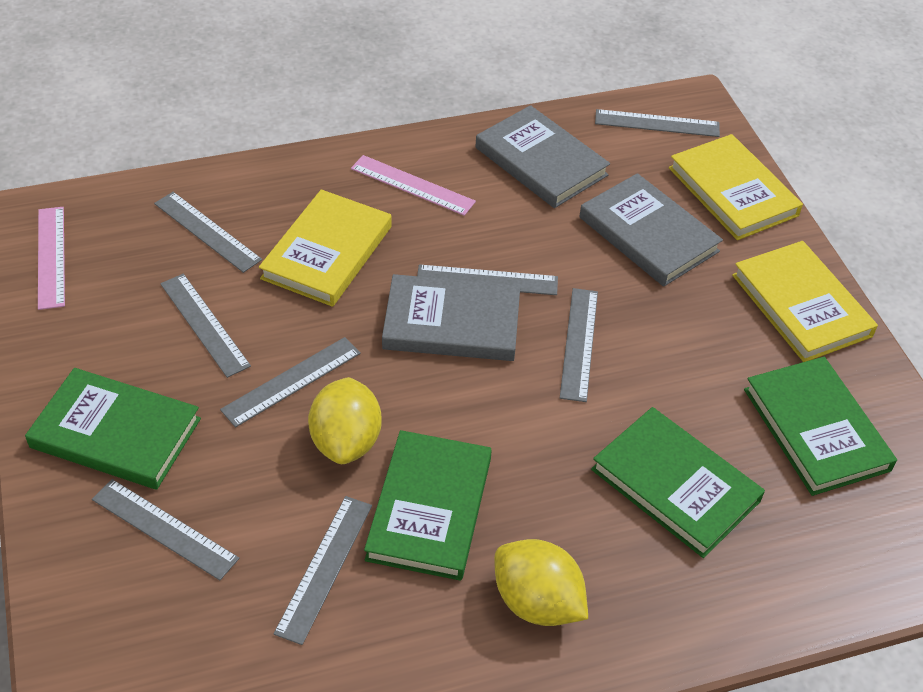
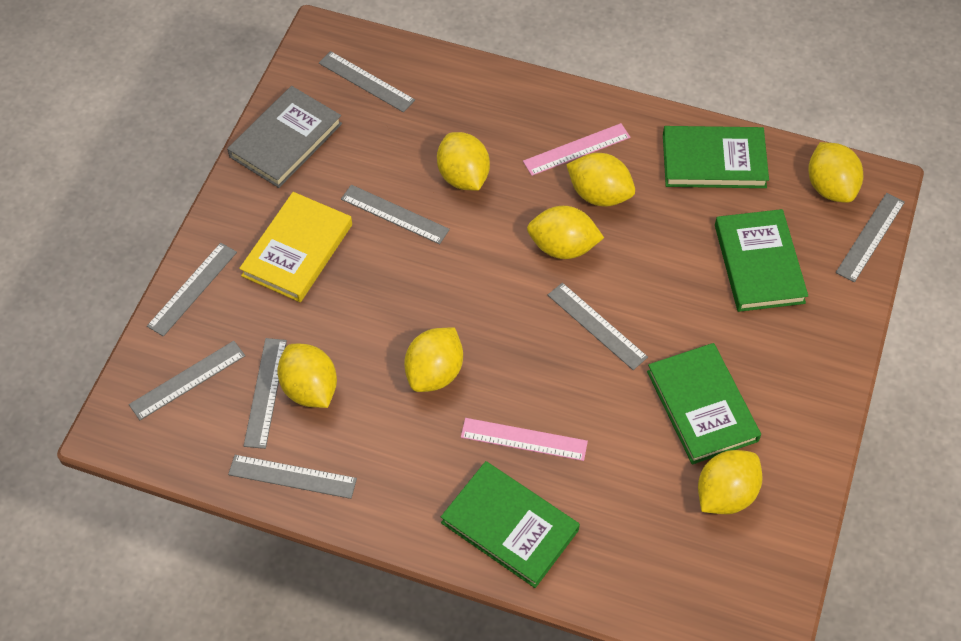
grey book: 3 -> 1
yellow book: 3 -> 1
yellow lemon: 2 -> 7

